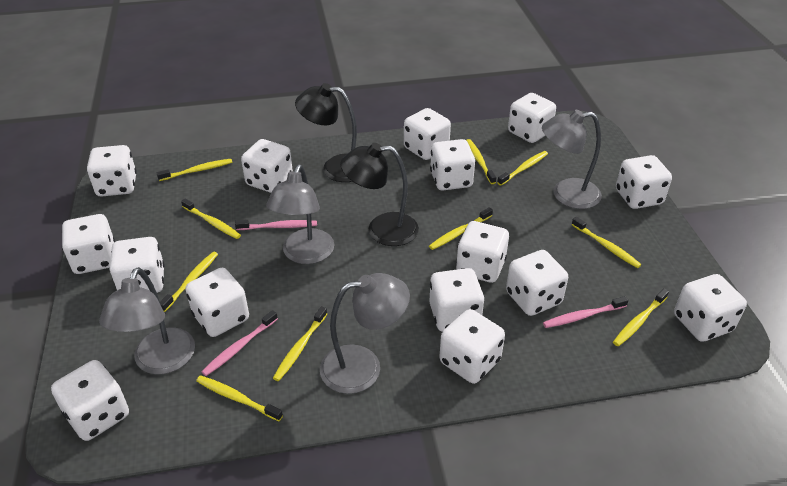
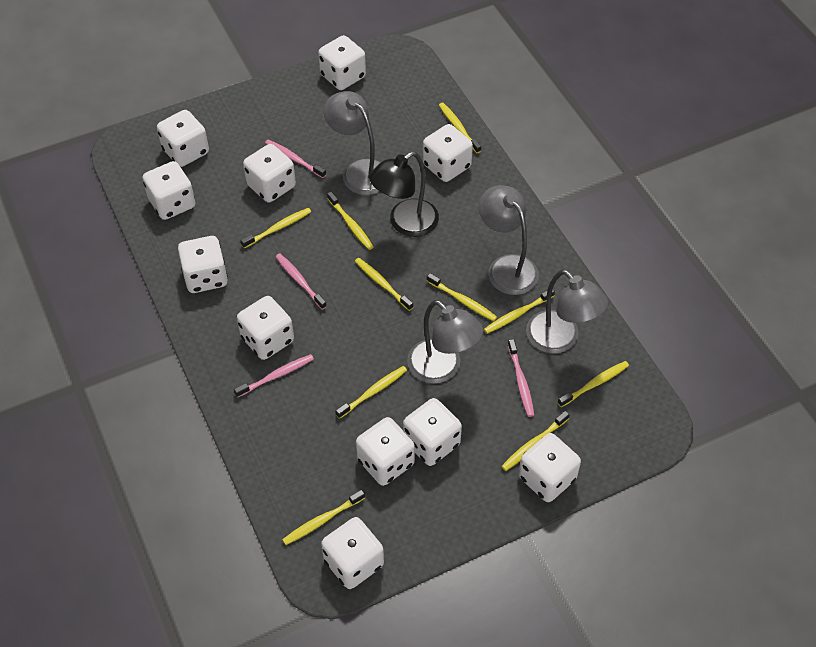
black lamp: 2 -> 1
pink toothbrush: 3 -> 4
white dice: 15 -> 11

